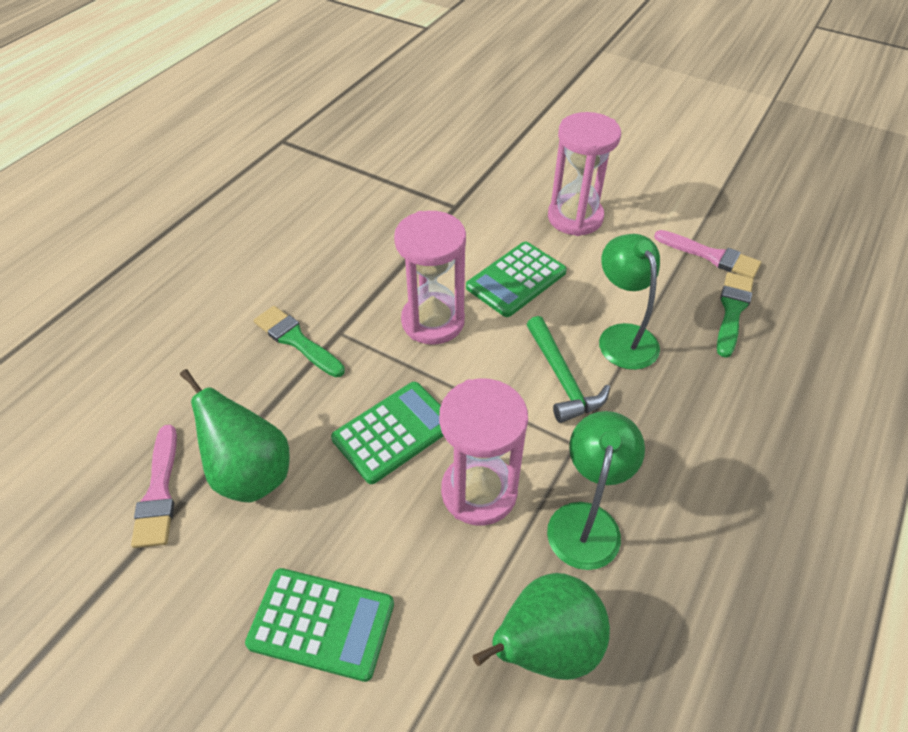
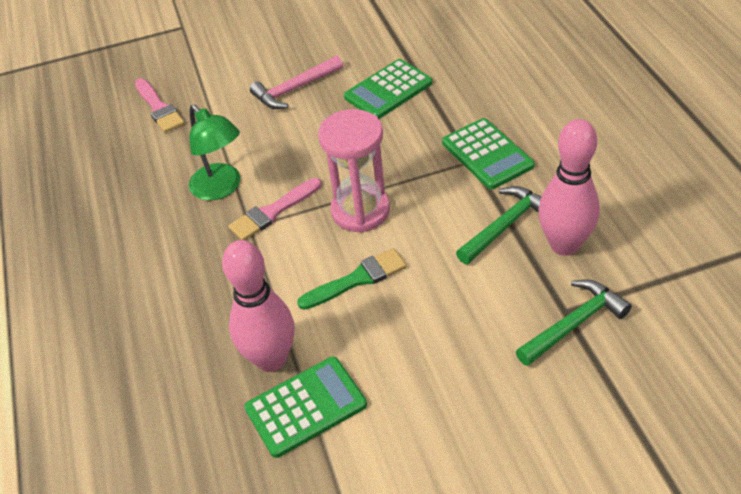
green brush: 2 -> 1
green hammer: 1 -> 2
green lamp: 2 -> 1
green pear: 2 -> 0
pink bowling pin: 0 -> 2
pink hammer: 0 -> 1
pink hourglass: 3 -> 1

